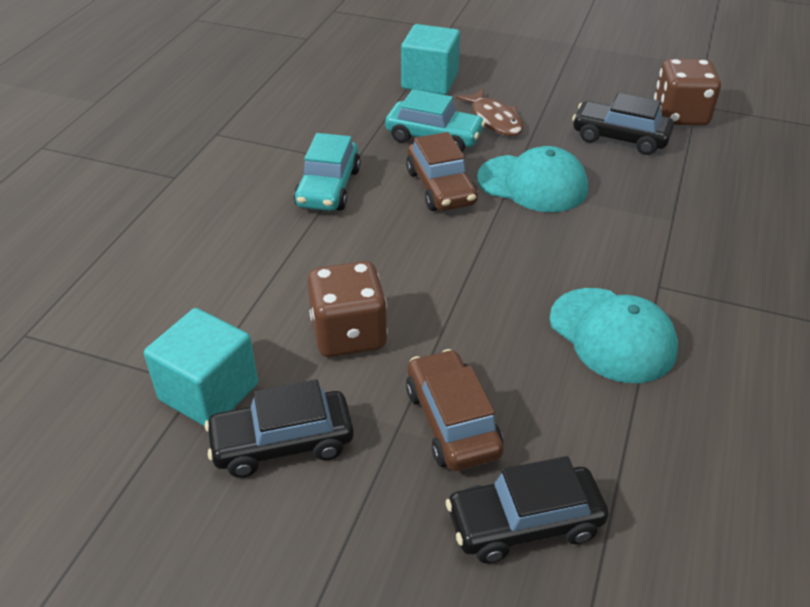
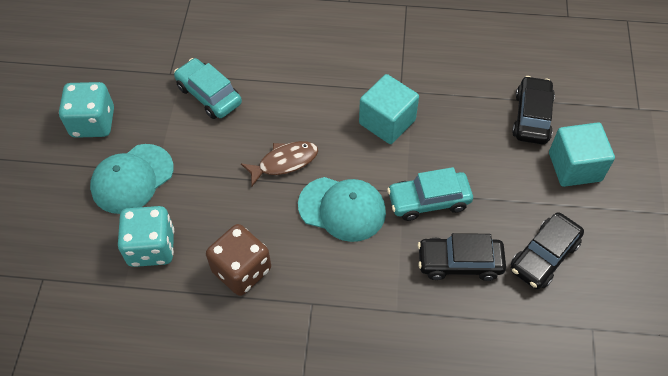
brown car: 2 -> 0
brown dice: 2 -> 1
turquoise dice: 0 -> 2

